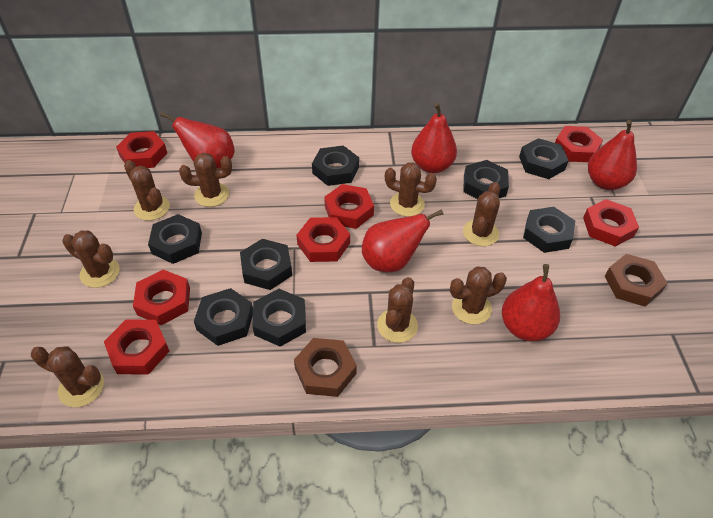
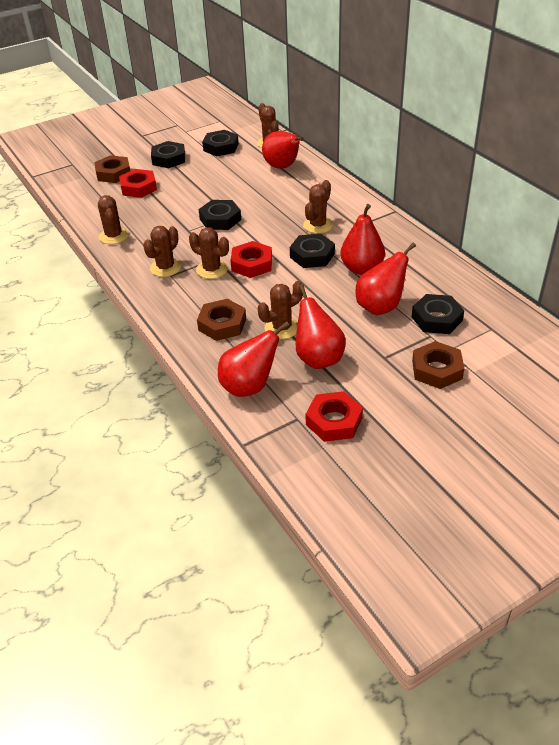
black nut: 8 -> 5
brown cactus: 8 -> 6
brown nut: 2 -> 3
red nut: 7 -> 3

